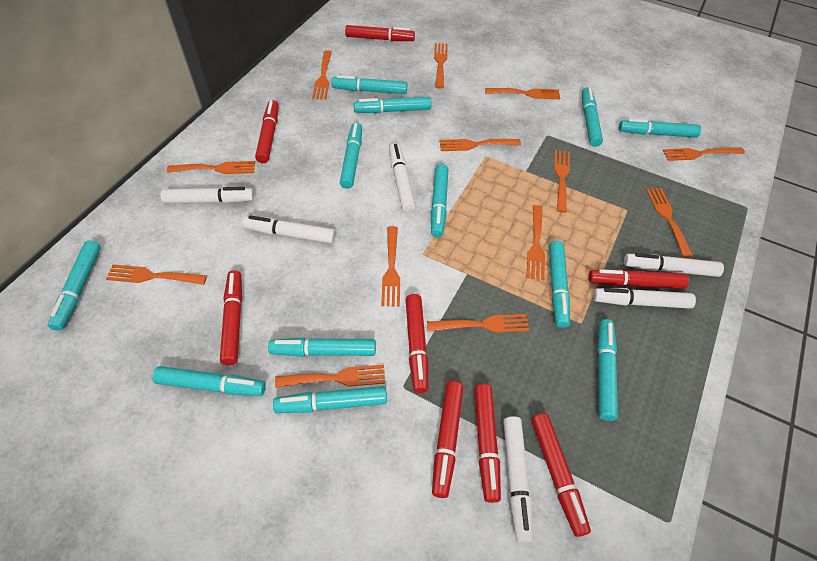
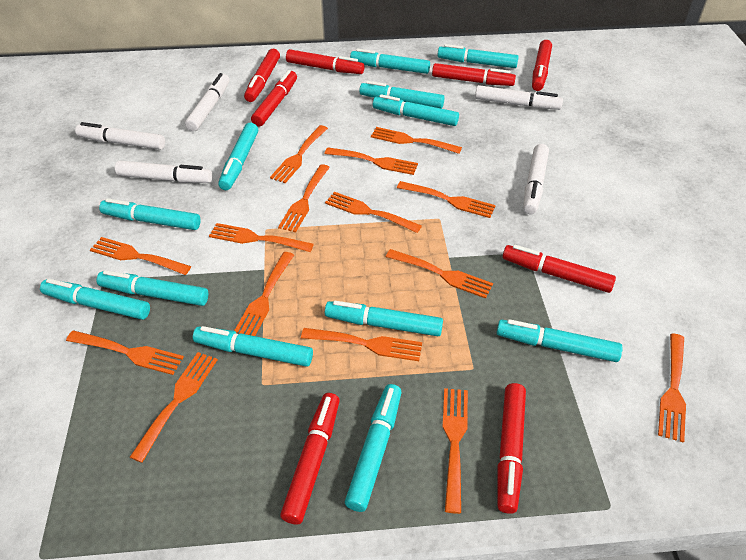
orange fork: 13 -> 15
white marker: 6 -> 5

